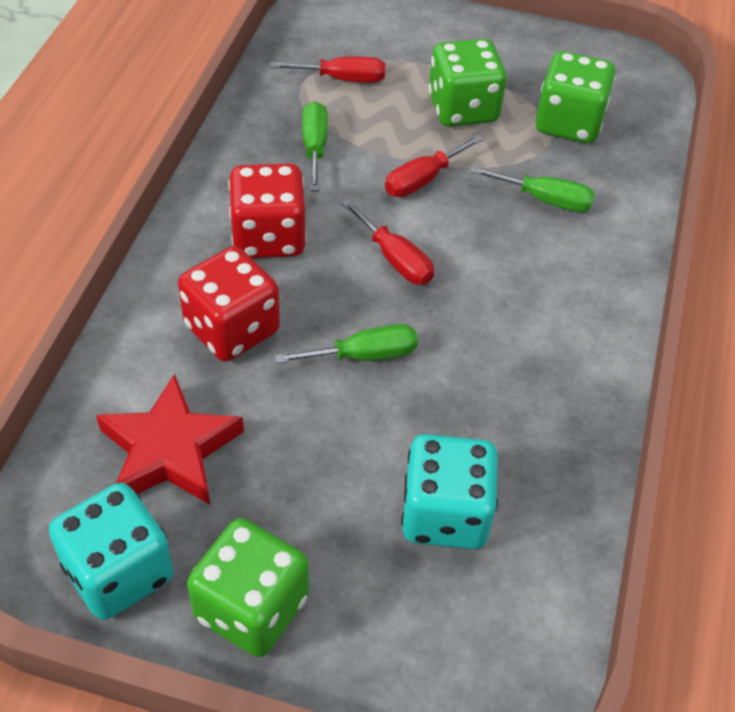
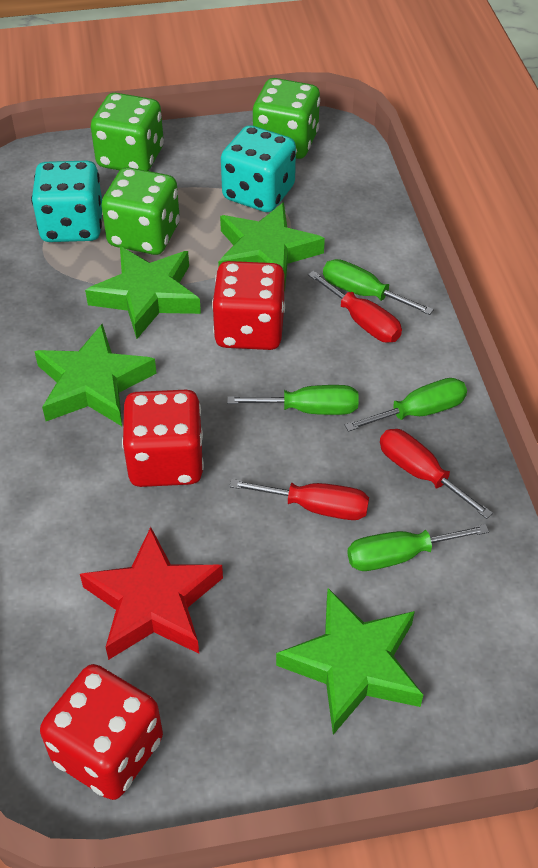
green screwdriver: 3 -> 4
green star: 0 -> 4
red dice: 2 -> 3

